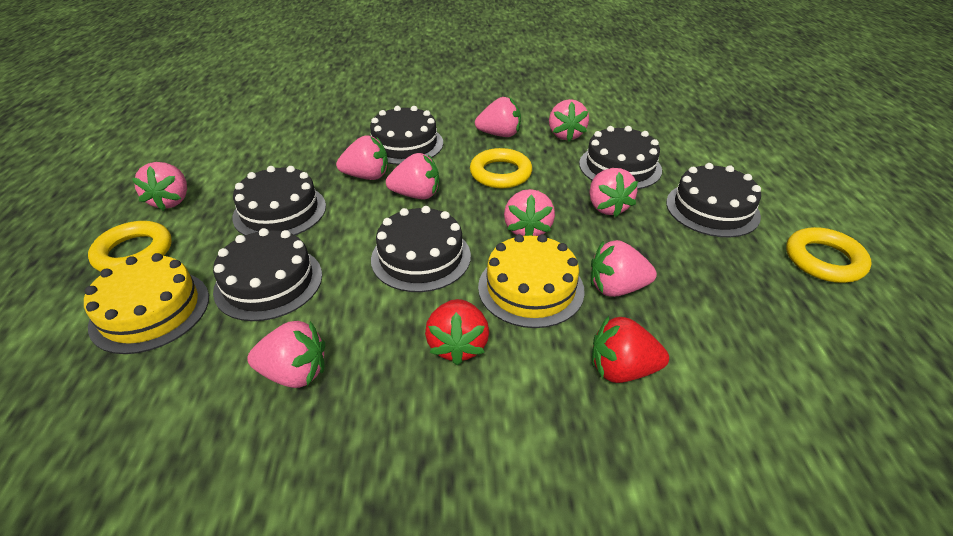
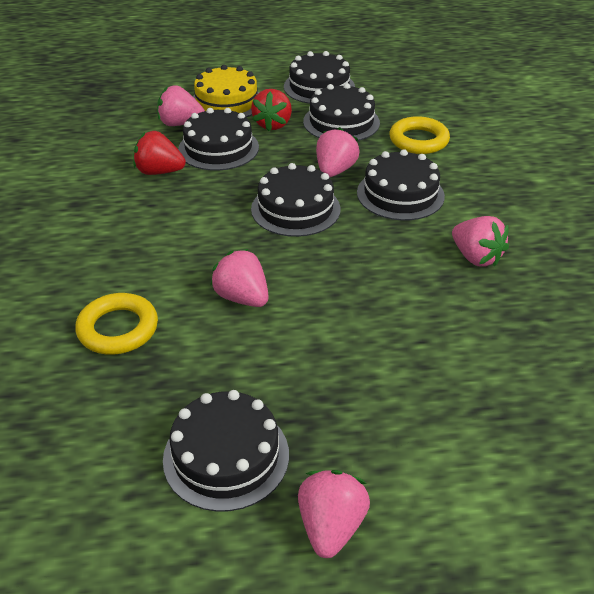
pink strawberry: 9 -> 5
yellow cake: 2 -> 1
yellow ring: 3 -> 2

